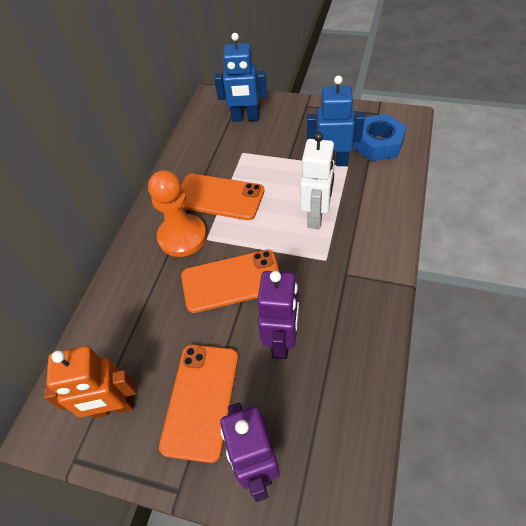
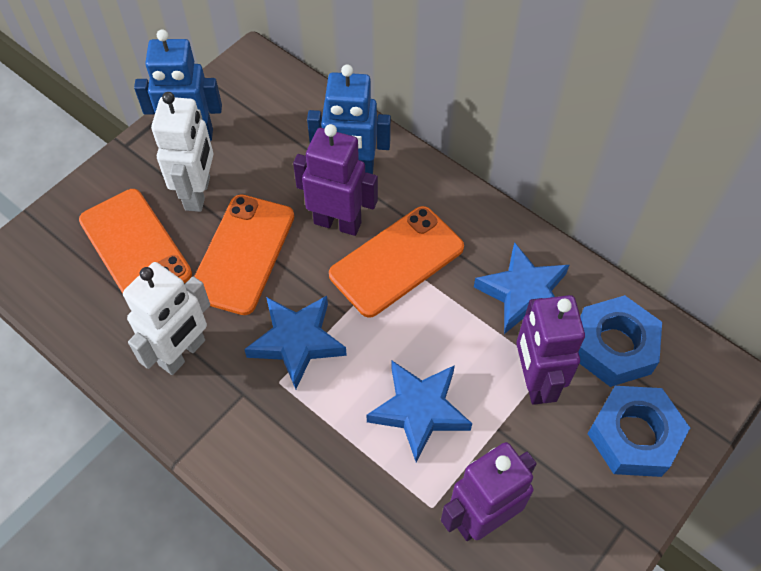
blue nut: 1 -> 2
blue star: 0 -> 3
orange pawn: 1 -> 0
orange robot: 1 -> 0
purple robot: 2 -> 3
white robot: 1 -> 2

